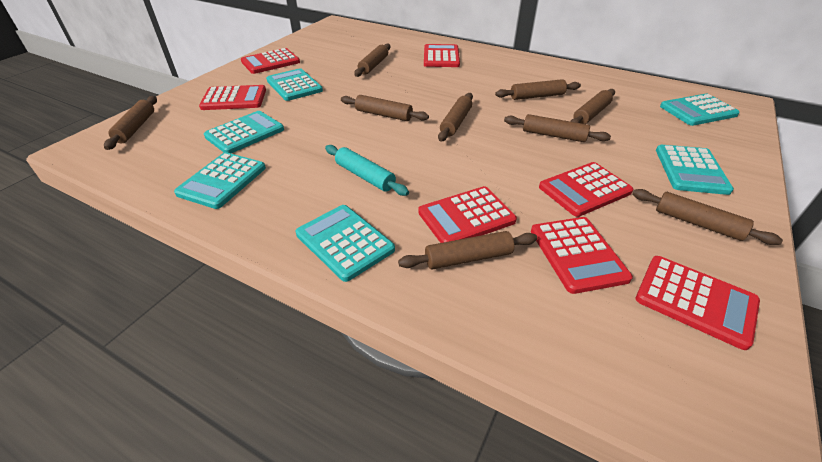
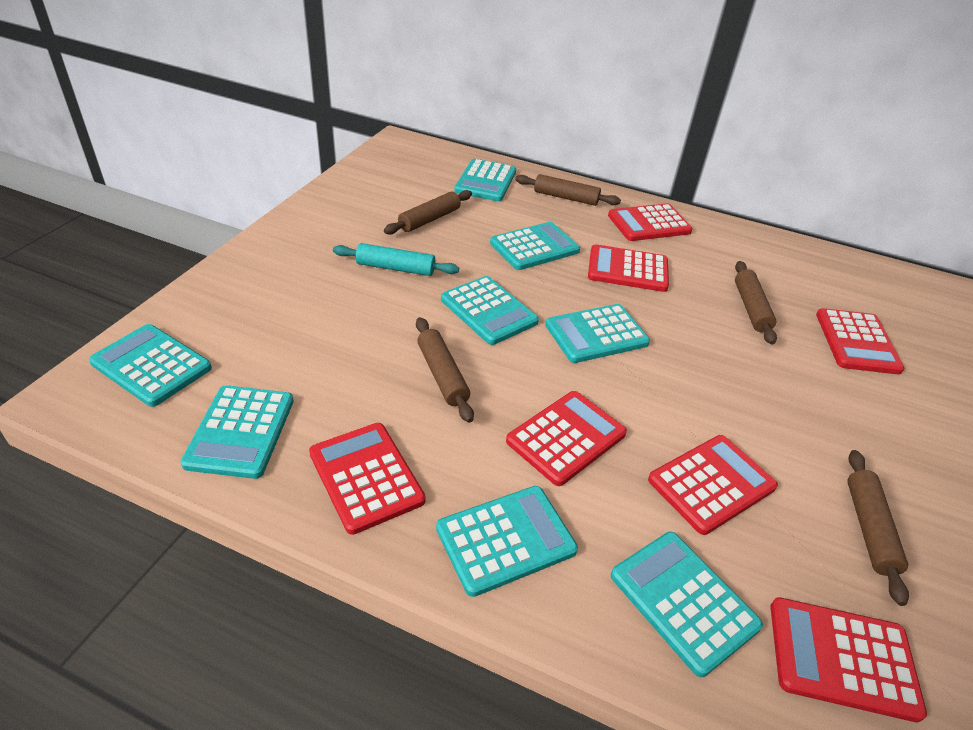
brown rolling pin: 9 -> 5
turquoise calculator: 6 -> 8

